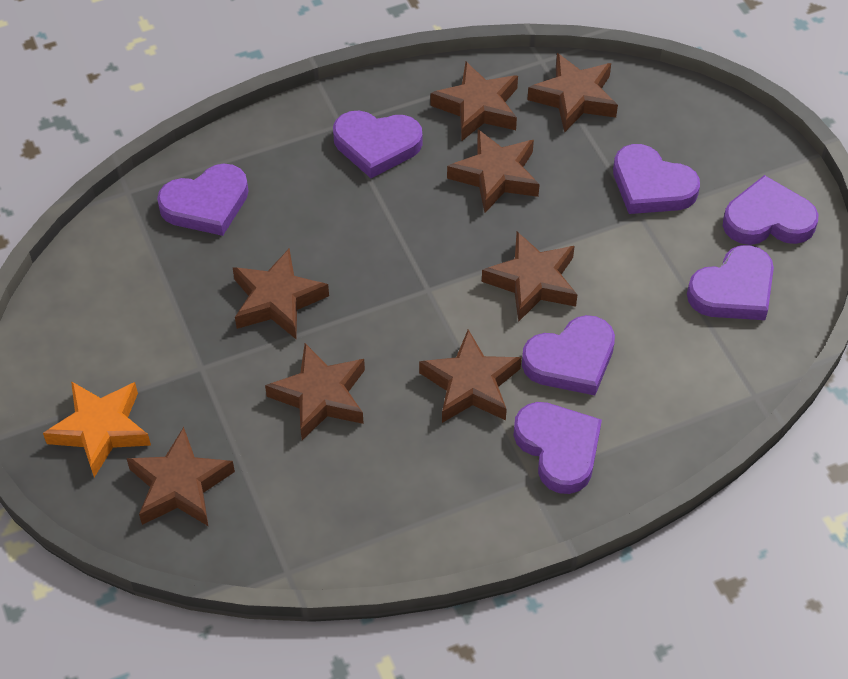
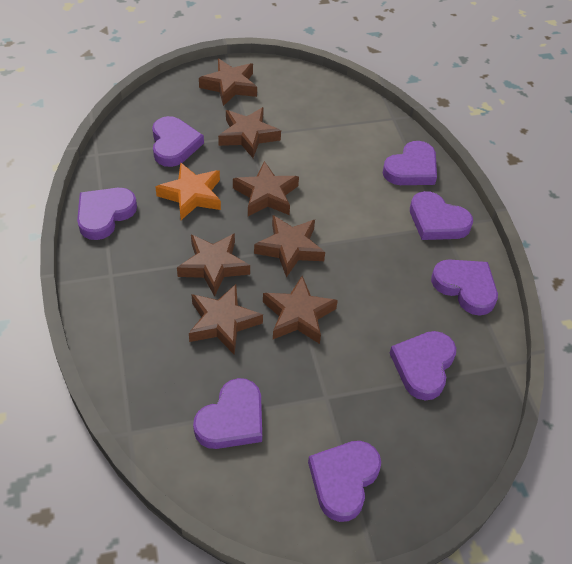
brown star: 8 -> 7
purple heart: 7 -> 8

